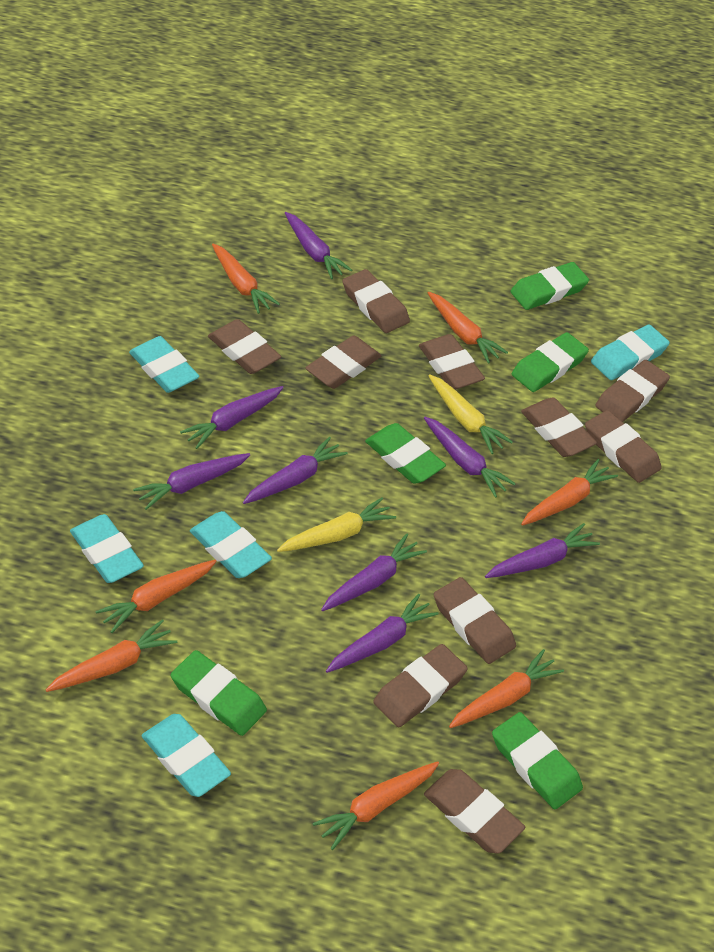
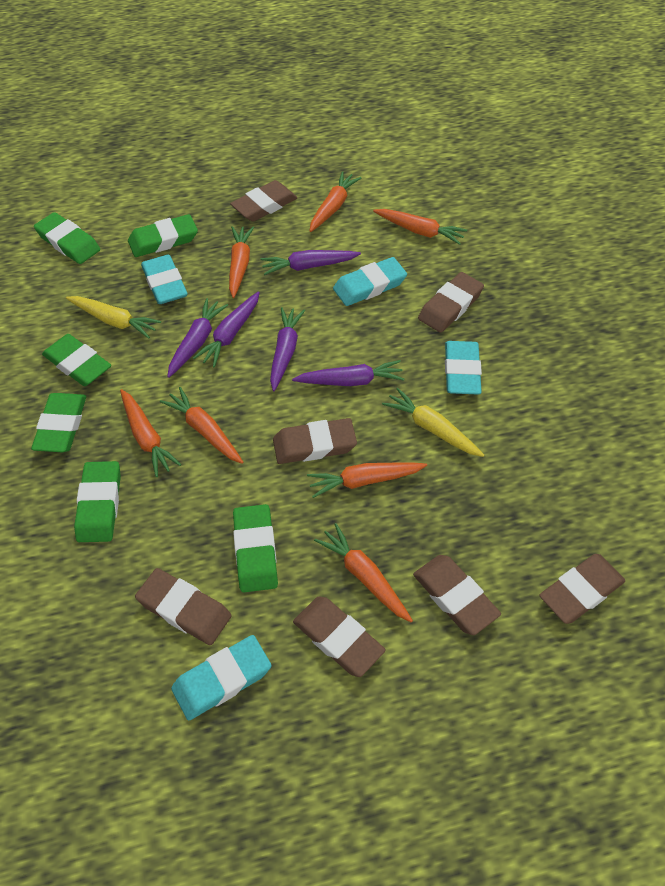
brown eraser: 10 -> 7
green eraser: 5 -> 6
purple carrot: 8 -> 5
turquoise eraser: 5 -> 4

